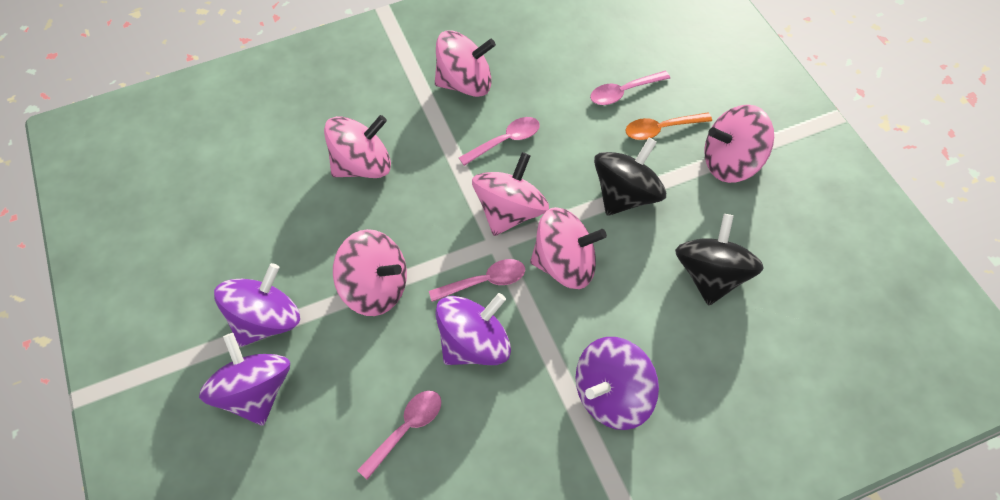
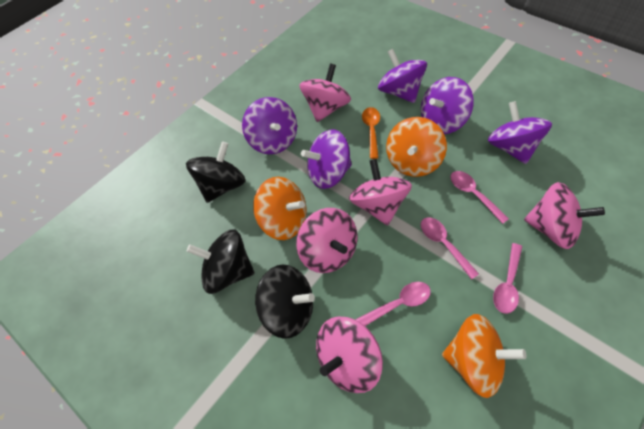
black spinning top: 2 -> 3
orange spinning top: 0 -> 3
pink spinning top: 6 -> 5
purple spinning top: 4 -> 5

